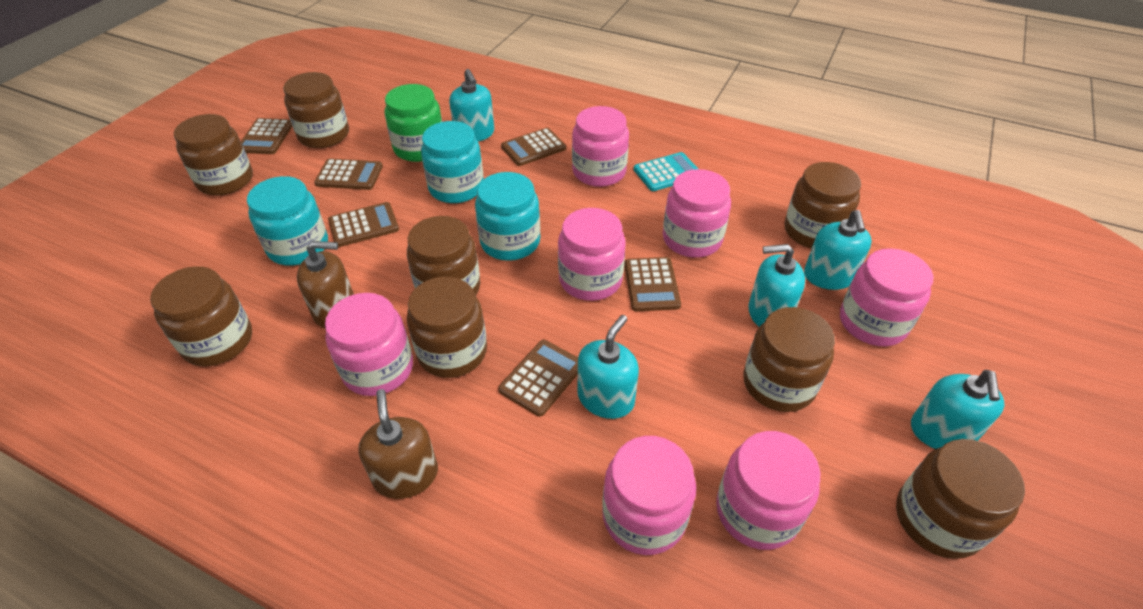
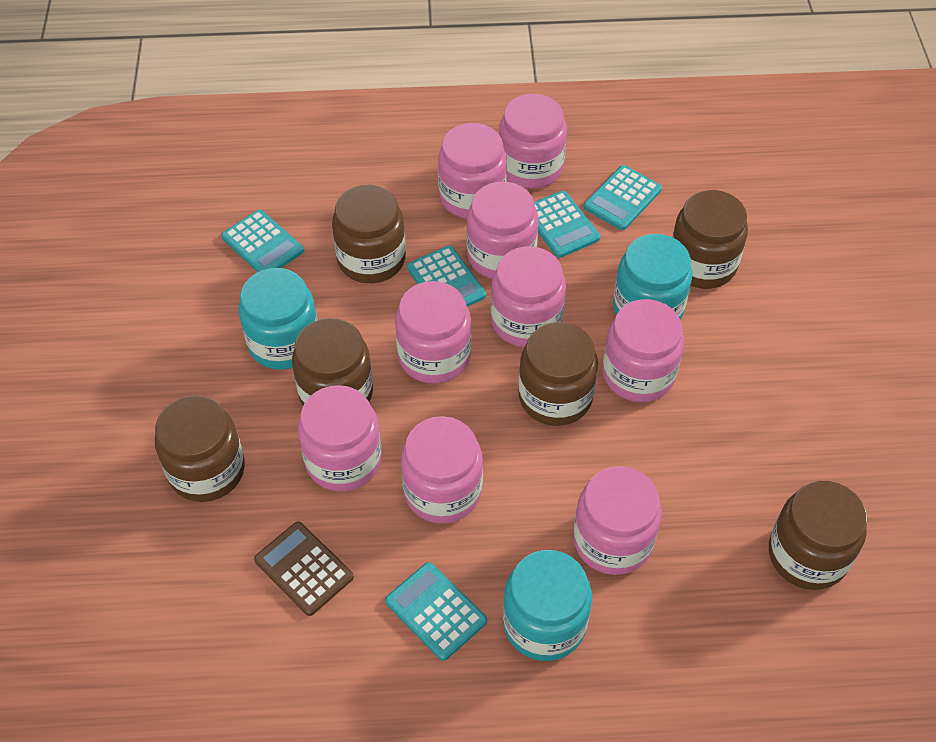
brown calculator: 6 -> 1
brown jar: 8 -> 6
brown soap dispenser: 2 -> 0
green jar: 1 -> 0
pink jar: 7 -> 9
turquoise calculator: 1 -> 5
turquoise soap dispenser: 5 -> 0

